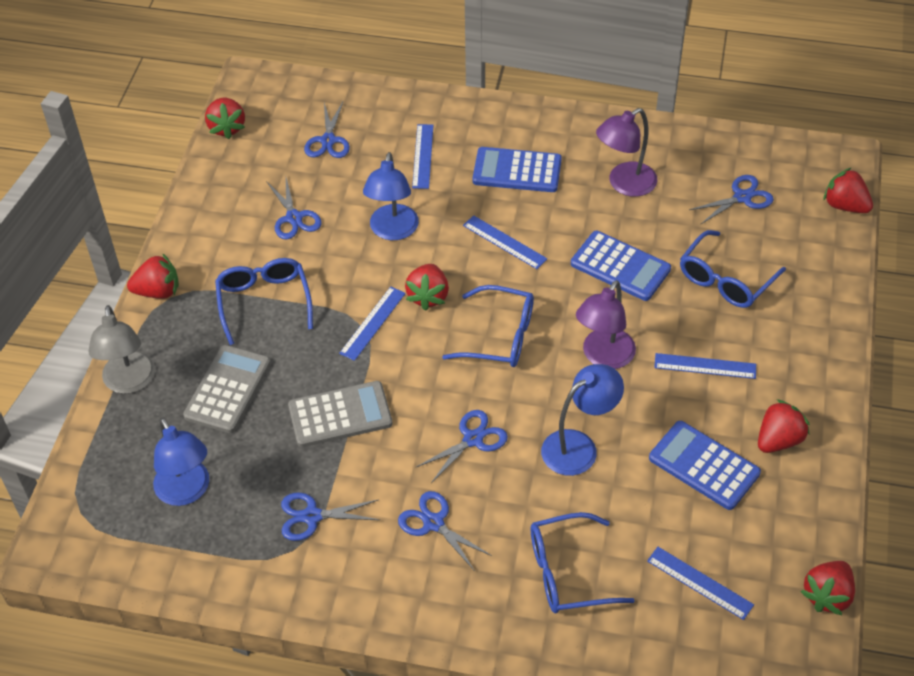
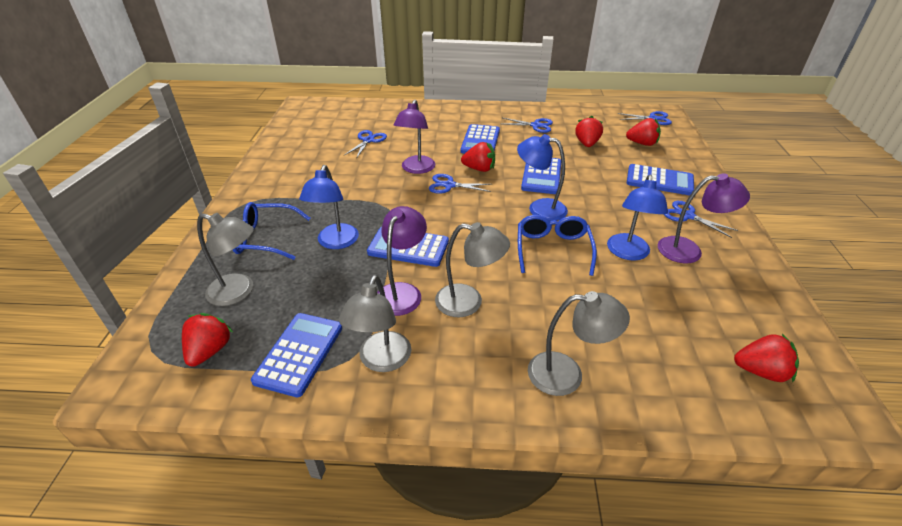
blue calculator: 3 -> 5
blue glasses: 4 -> 2
blue ruler: 5 -> 0
blue scissors: 6 -> 5
grey calculator: 2 -> 0
grey lamp: 1 -> 4
purple lamp: 2 -> 3
red strawberry: 6 -> 5

